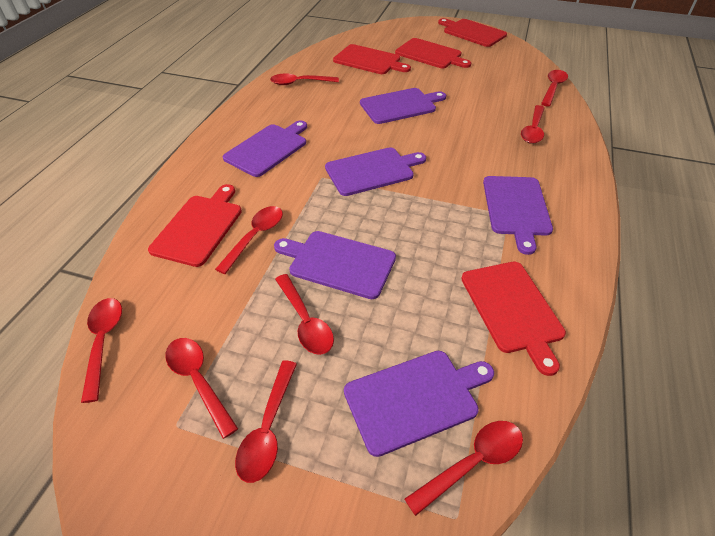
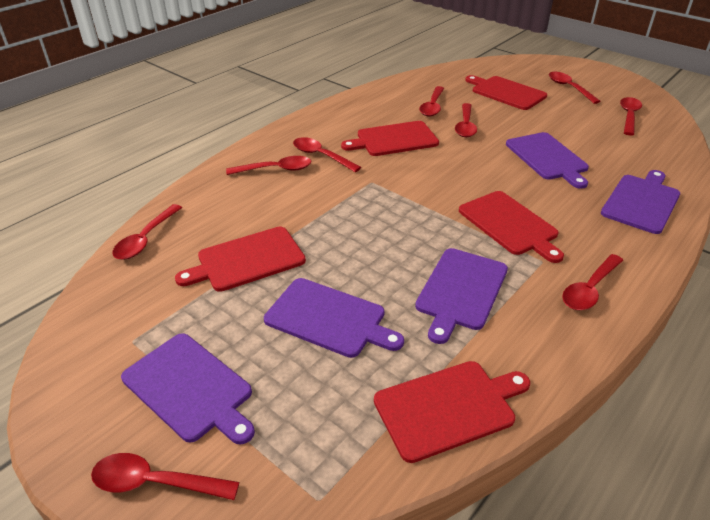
purple cutting board: 6 -> 5

